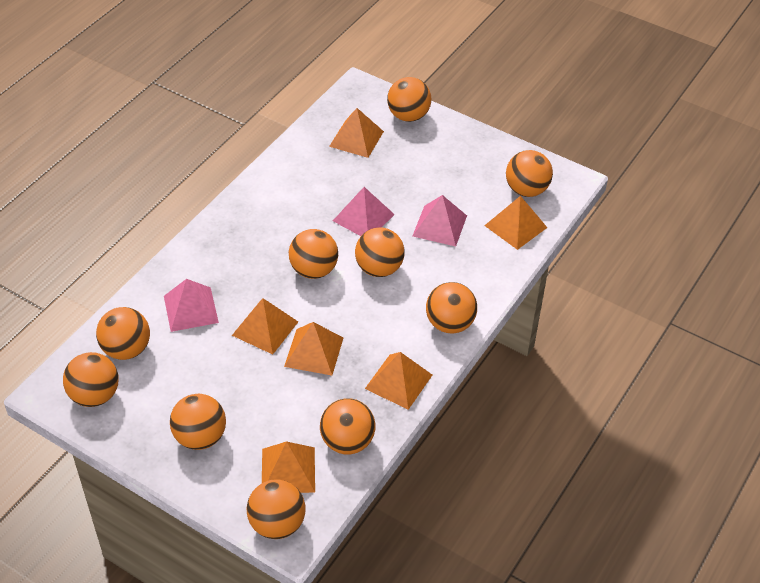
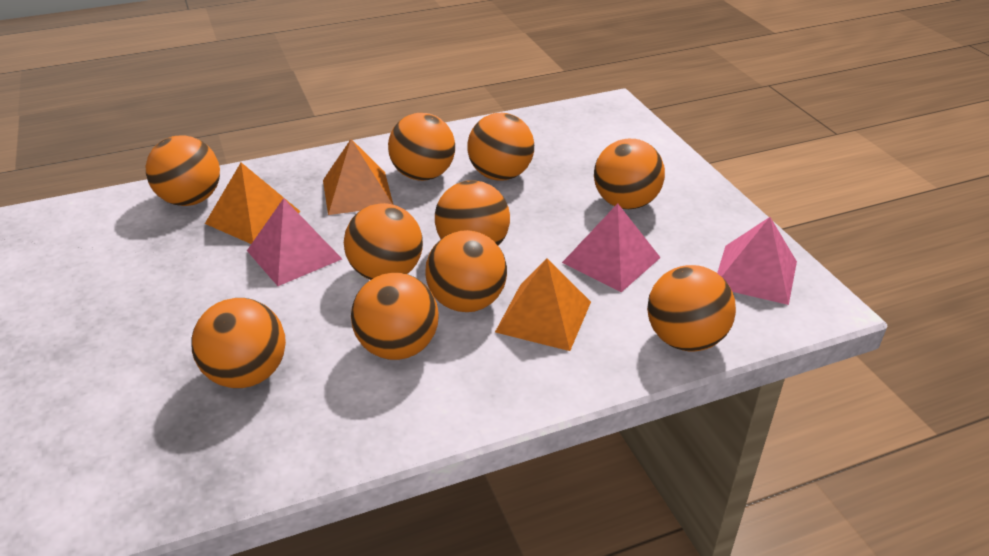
orange pyramid: 6 -> 3

